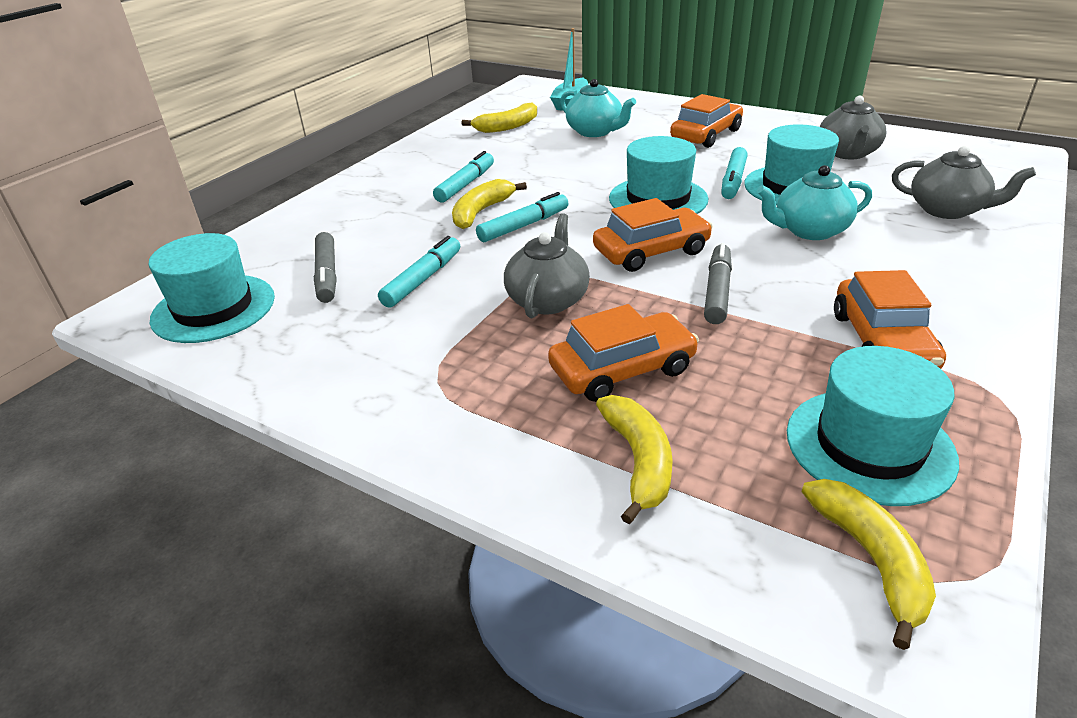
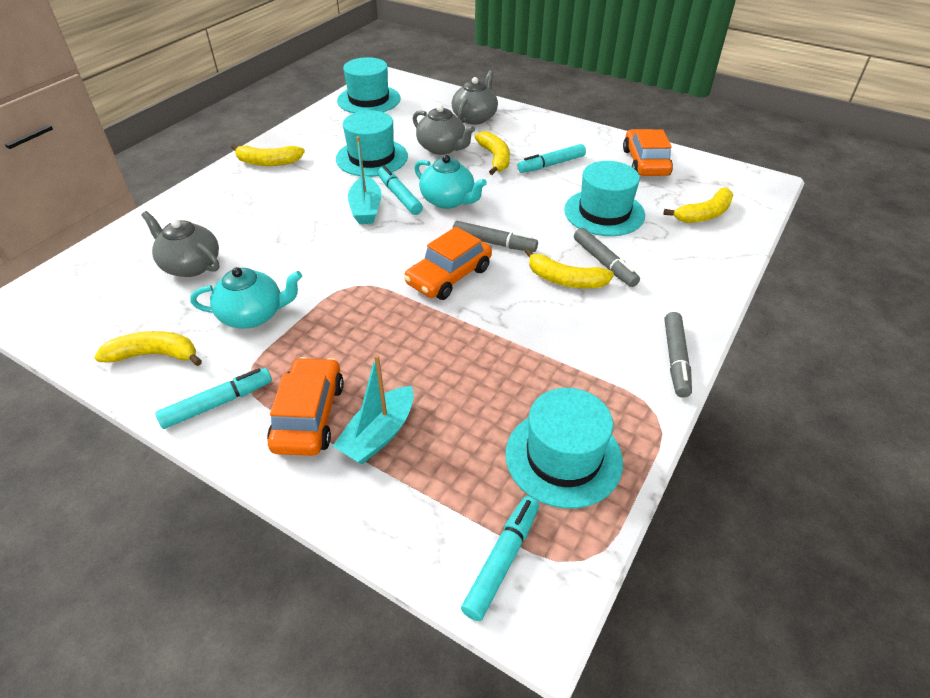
grey marker: 2 -> 3
orange car: 4 -> 3
turquoise boat: 1 -> 2
yellow banana: 4 -> 5

